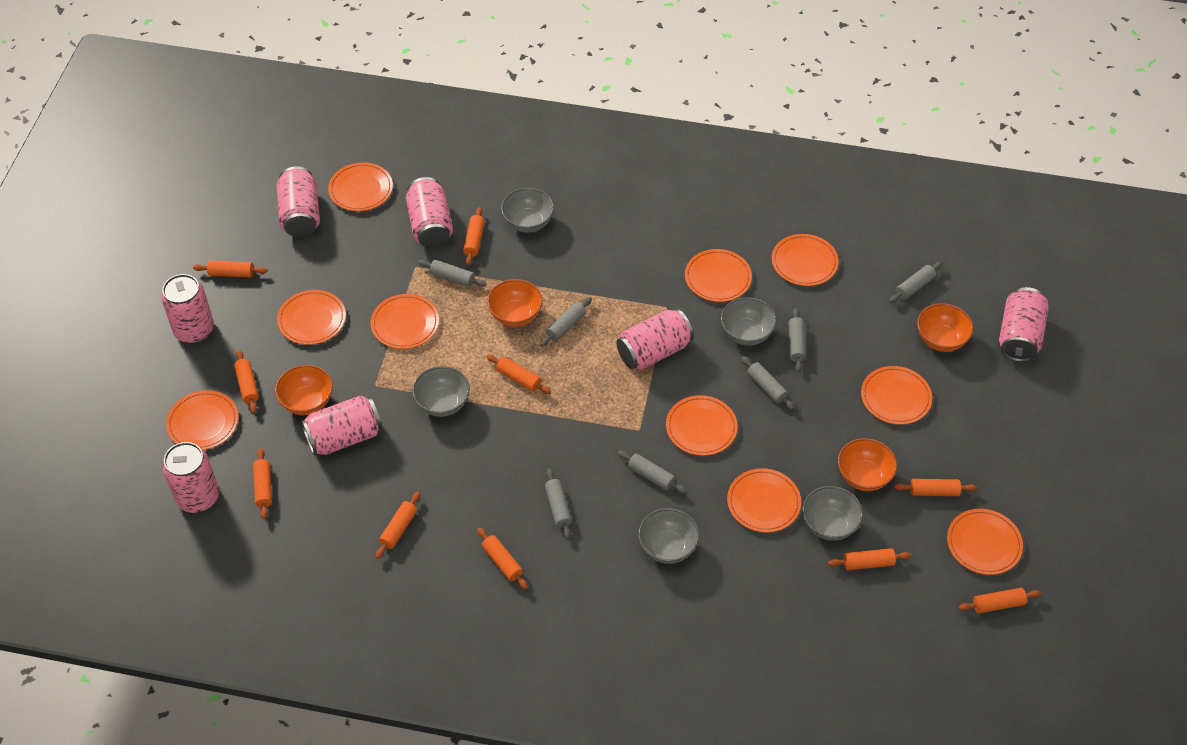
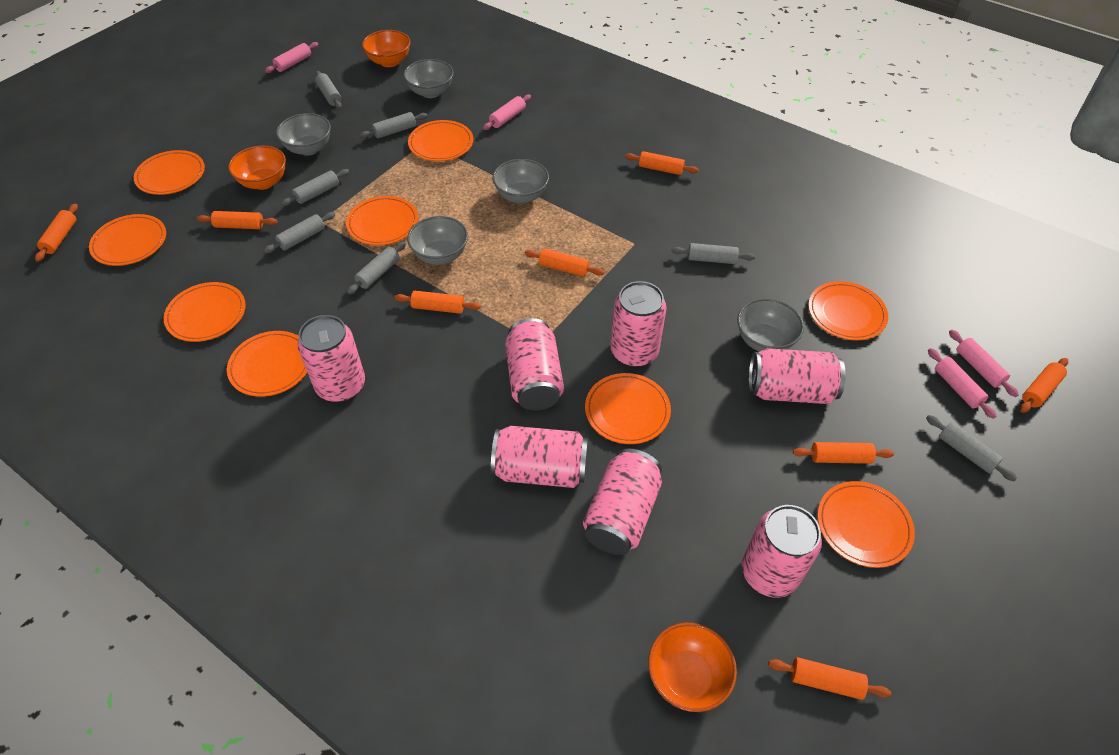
orange bowl: 4 -> 3
orange plate: 10 -> 9
orange rolling pin: 10 -> 8
pink rolling pin: 0 -> 4

